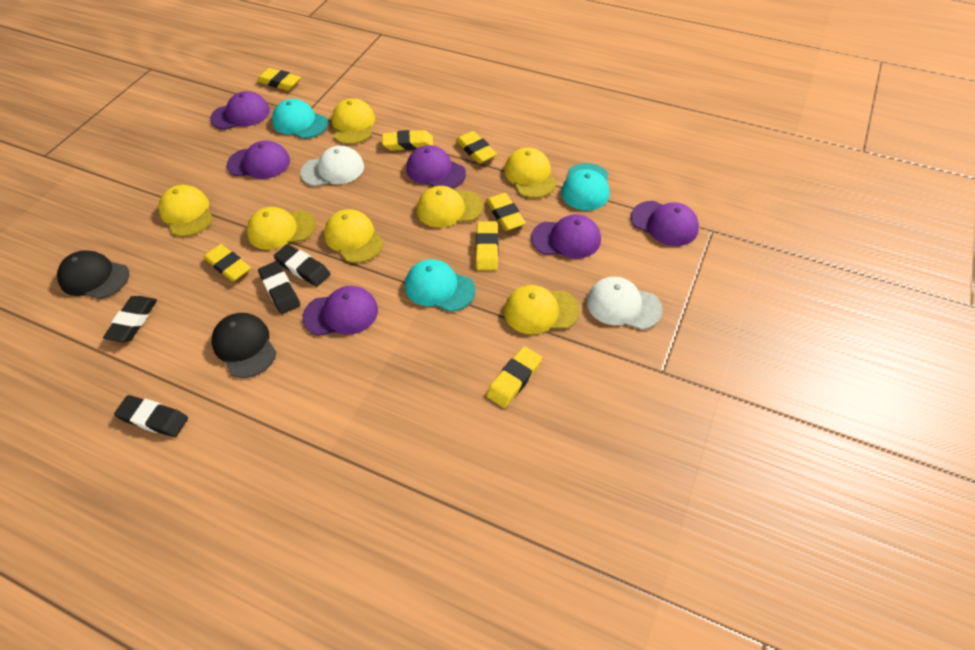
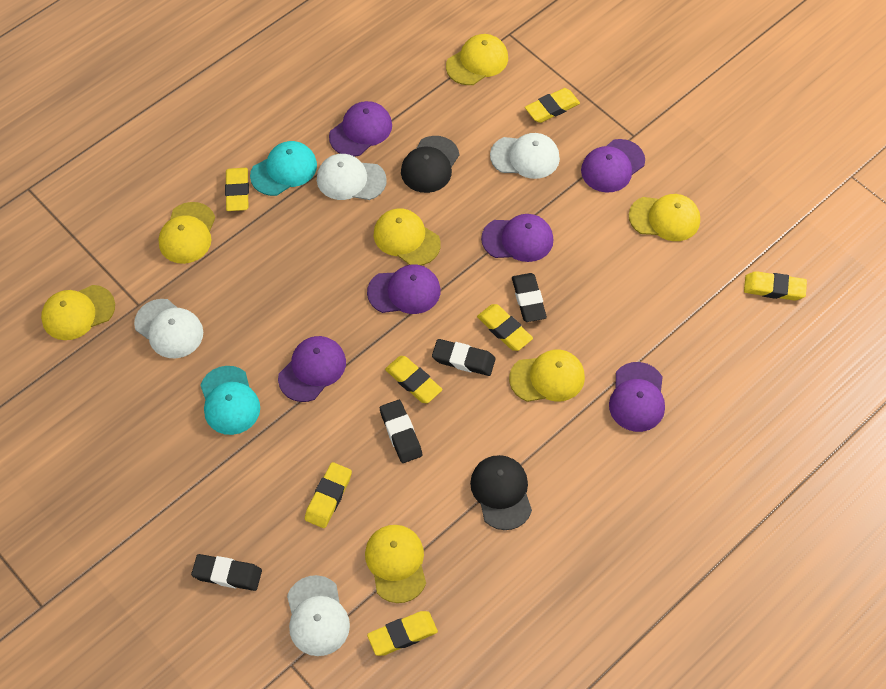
turquoise cap: 3 -> 2
white cap: 2 -> 4

